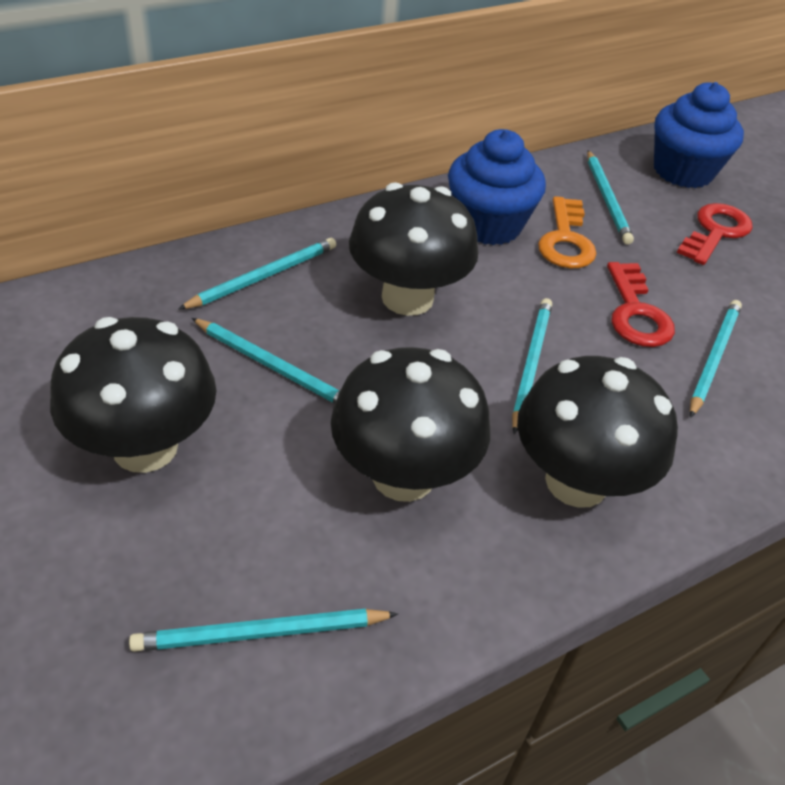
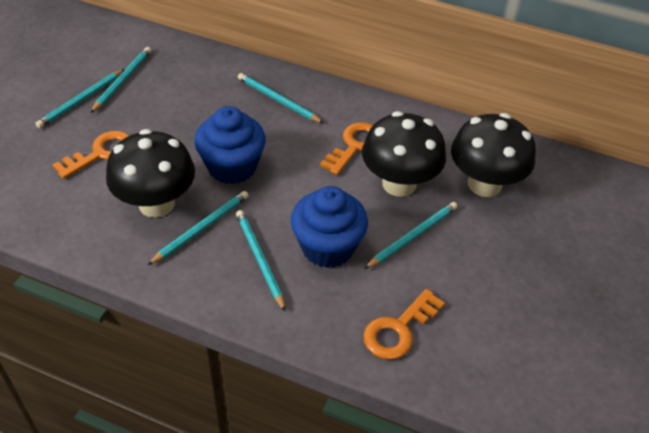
black mushroom: 4 -> 3
orange key: 1 -> 3
red key: 2 -> 0

